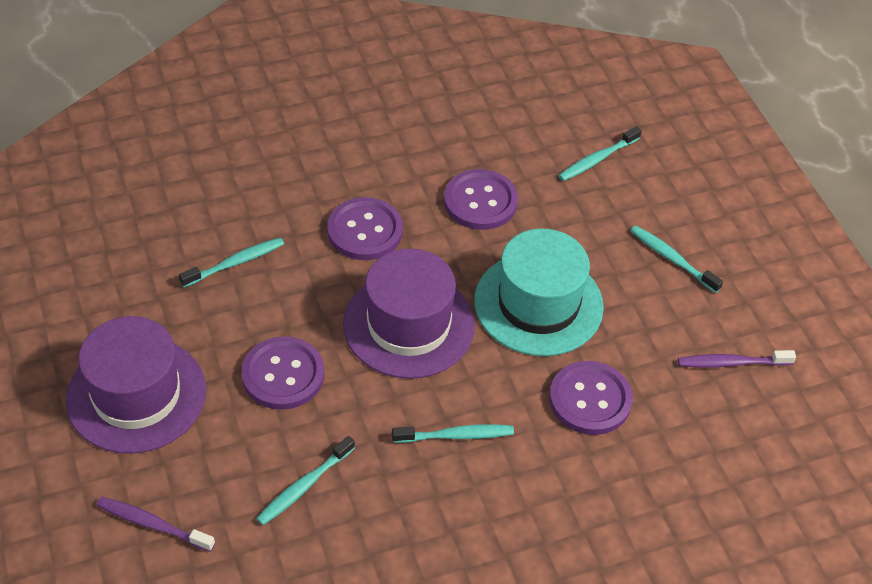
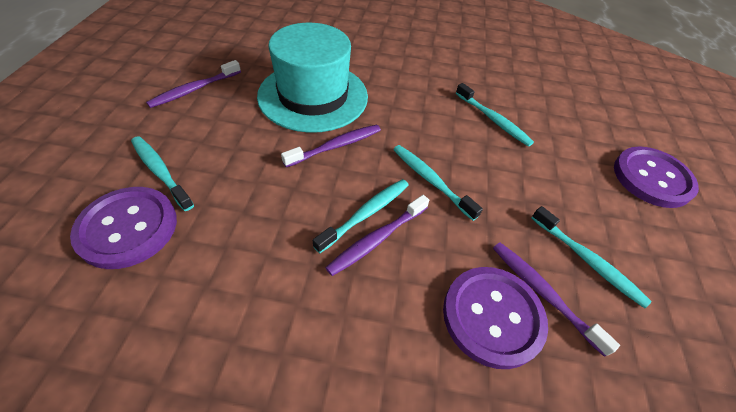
purple button: 4 -> 3
purple hat: 2 -> 0
purple toothbrush: 2 -> 4

